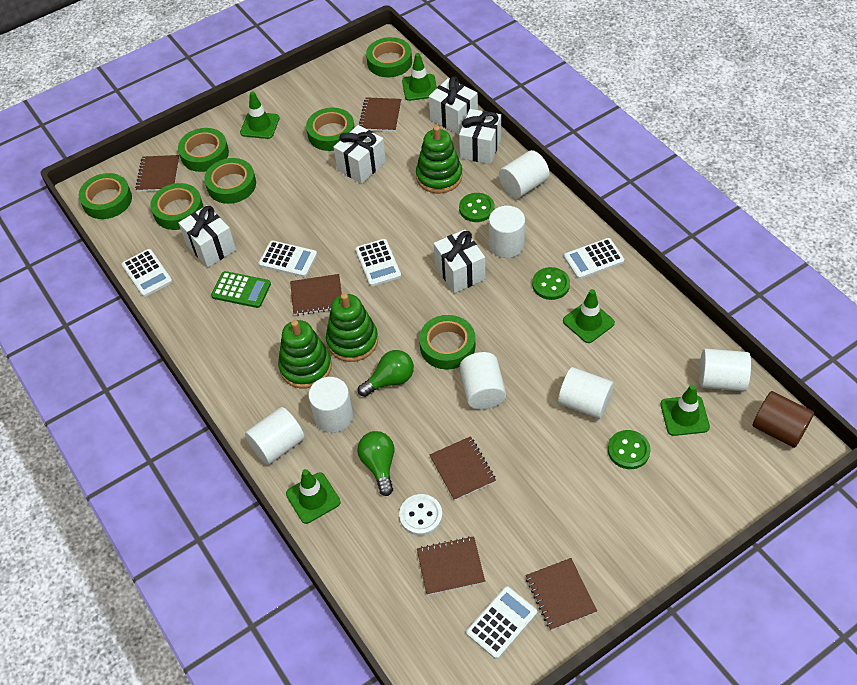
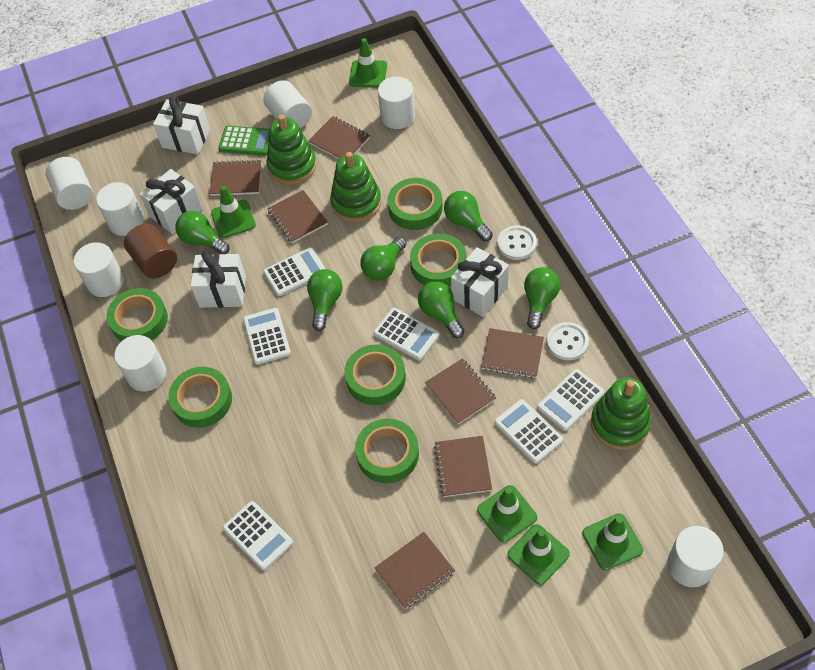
brown notebook: 6 -> 7
green button: 3 -> 0
green light bulb: 2 -> 6
green tape: 7 -> 6
white button: 1 -> 2
white calculator: 5 -> 6
white gift: 5 -> 4

